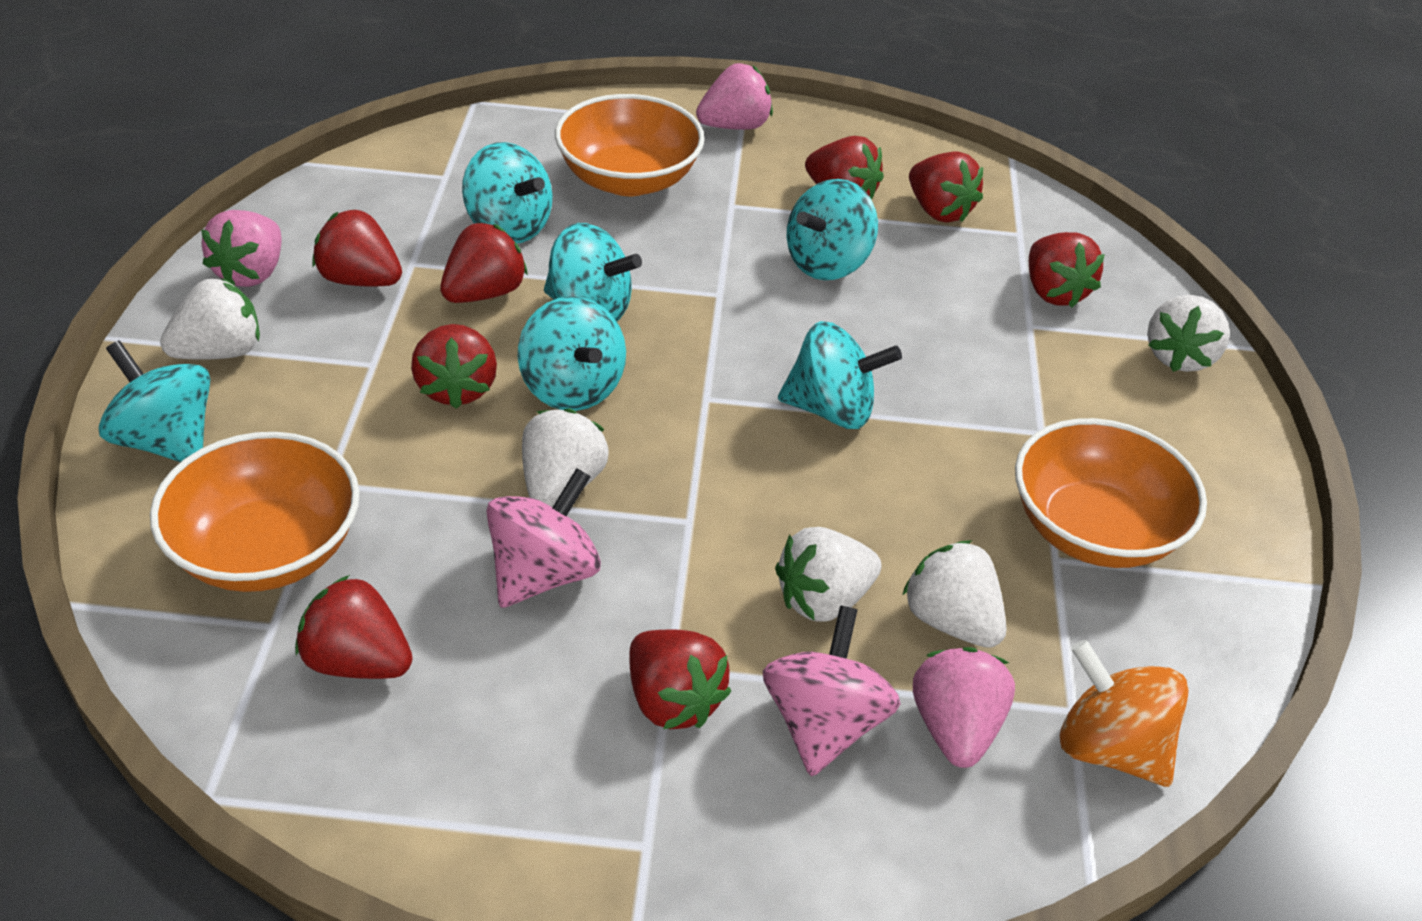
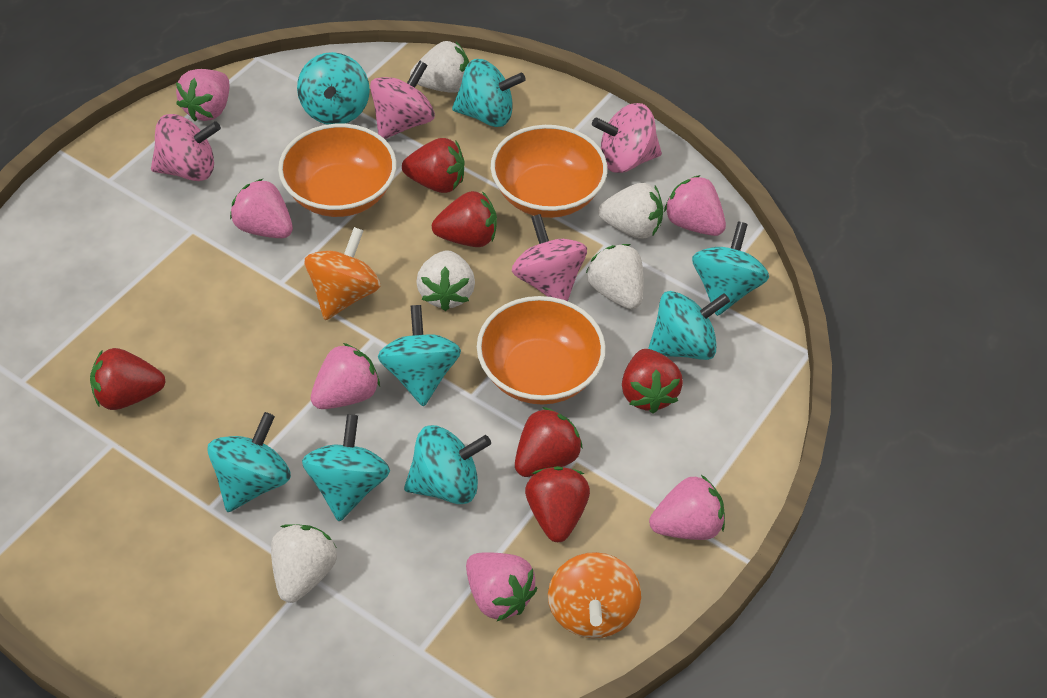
orange spinning top: 1 -> 2
pink spinning top: 2 -> 4
pink strawberry: 3 -> 6
red strawberry: 8 -> 6
turquoise spinning top: 6 -> 8

